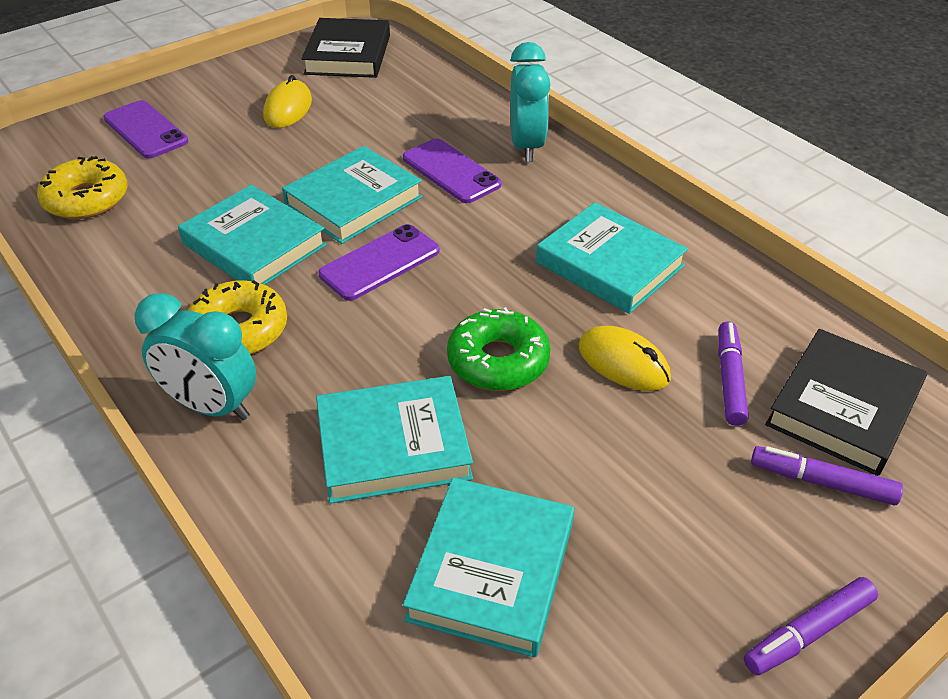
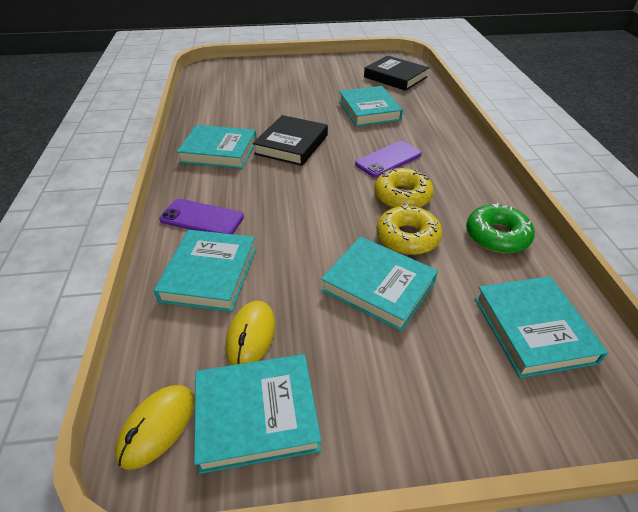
purple marker: 3 -> 0
purple phone: 3 -> 2
turquoise book: 5 -> 6
turquoise clock: 2 -> 0

